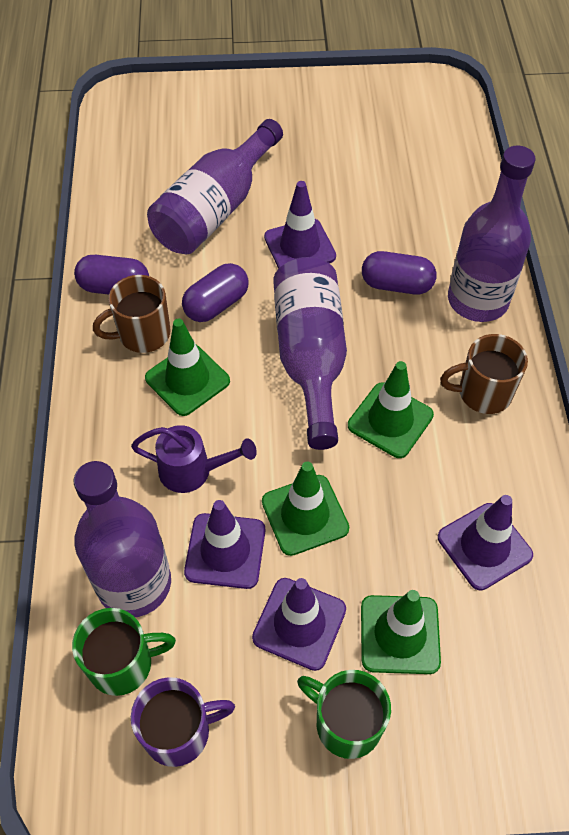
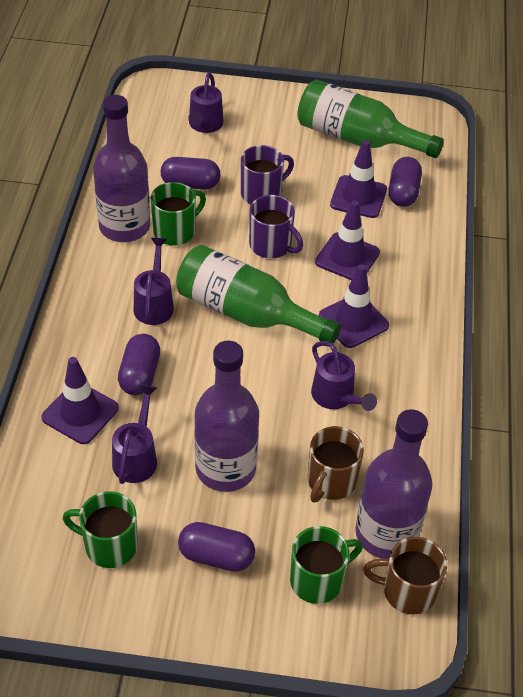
green bottle: 0 -> 2
green mug: 2 -> 3
green traffic cone: 4 -> 0
purple bottle: 4 -> 3
purple capsule: 3 -> 4
purple mug: 1 -> 2
purple watering can: 1 -> 4

